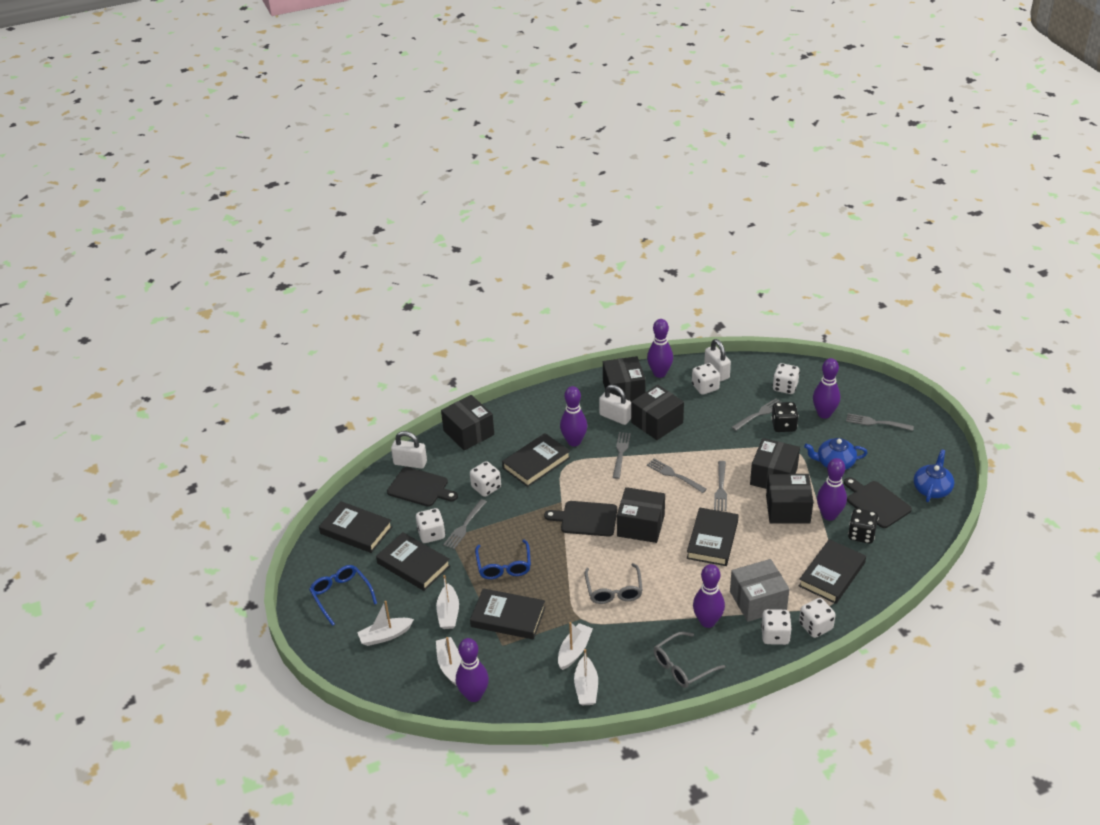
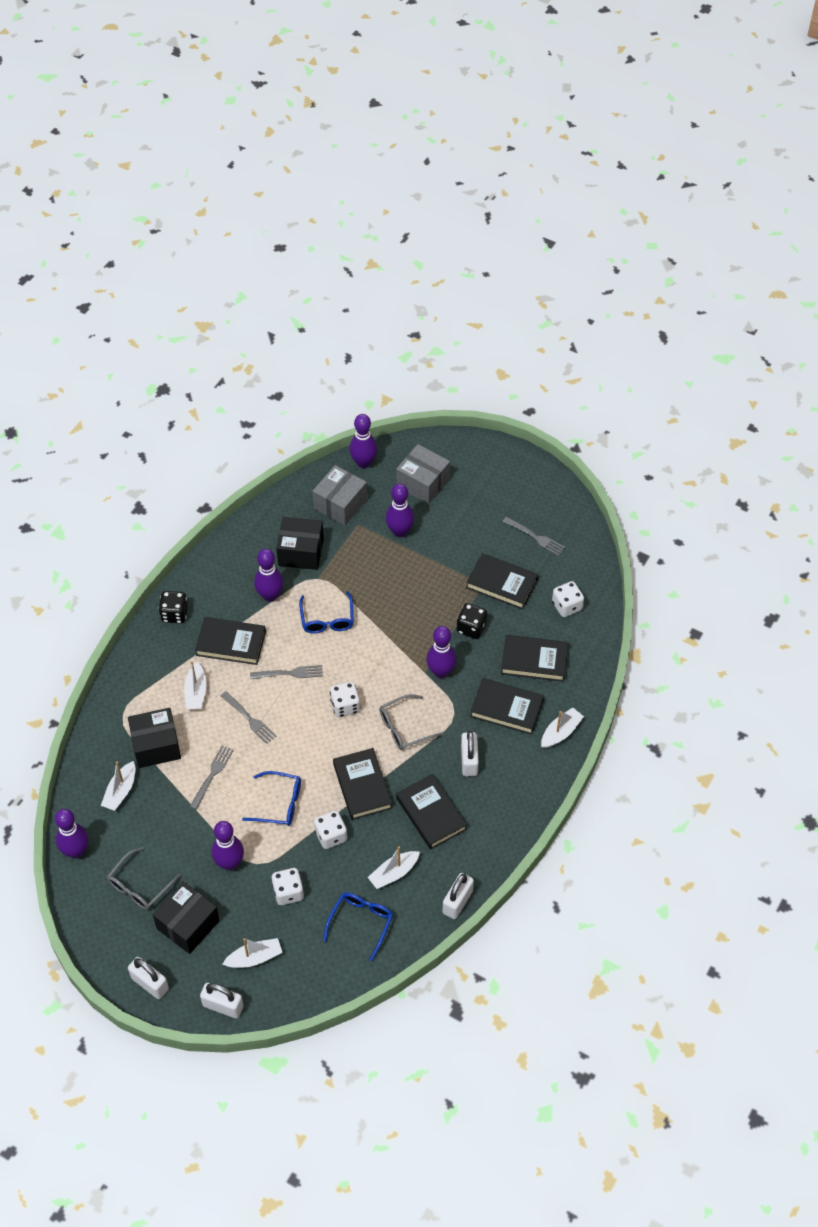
black box: 6 -> 3
black cutting board: 3 -> 0
blue glasses: 2 -> 3
blue teapot: 2 -> 0
grey box: 1 -> 2
grey fork: 6 -> 4
white dice: 6 -> 4
white padlock: 3 -> 4

